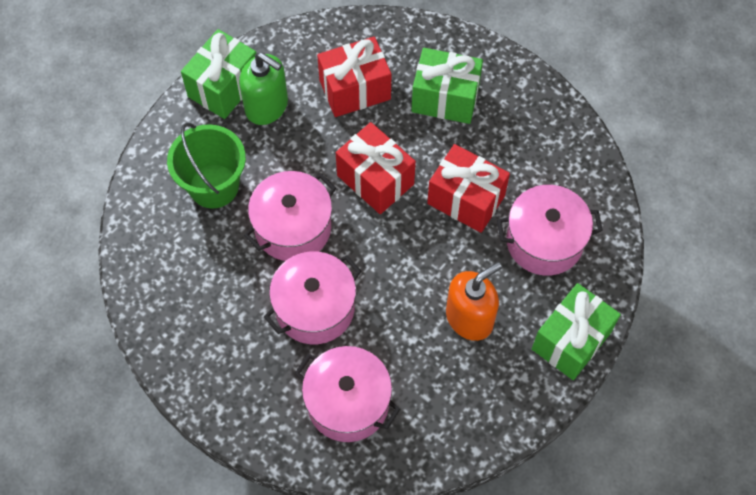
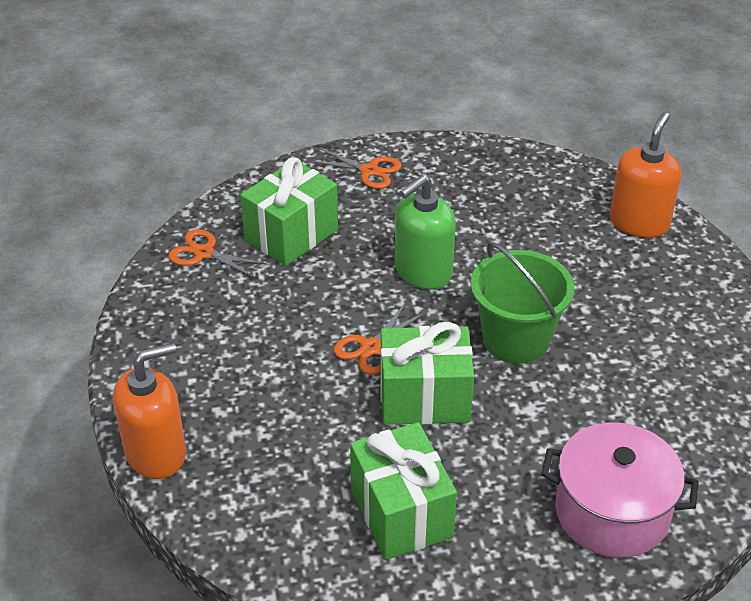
orange scissors: 0 -> 3
orange soap dispenser: 1 -> 2
pink pot: 4 -> 1
red gift: 3 -> 0

